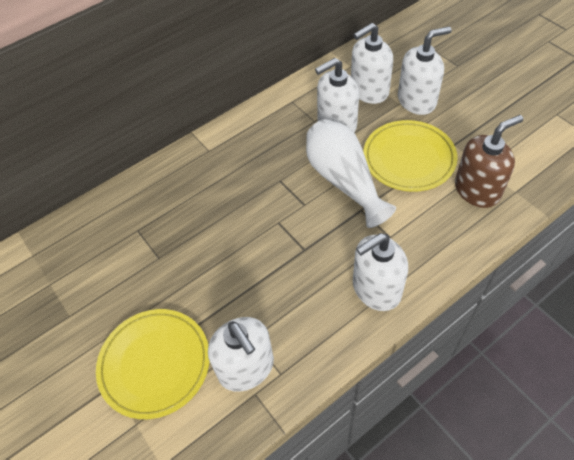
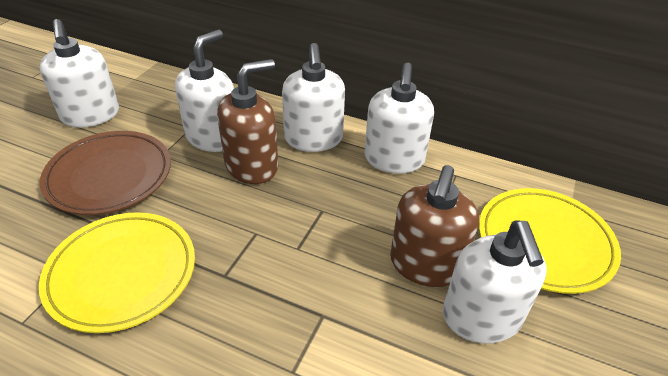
brown plate: 0 -> 1
brown soap dispenser: 1 -> 2
white vase: 1 -> 0

